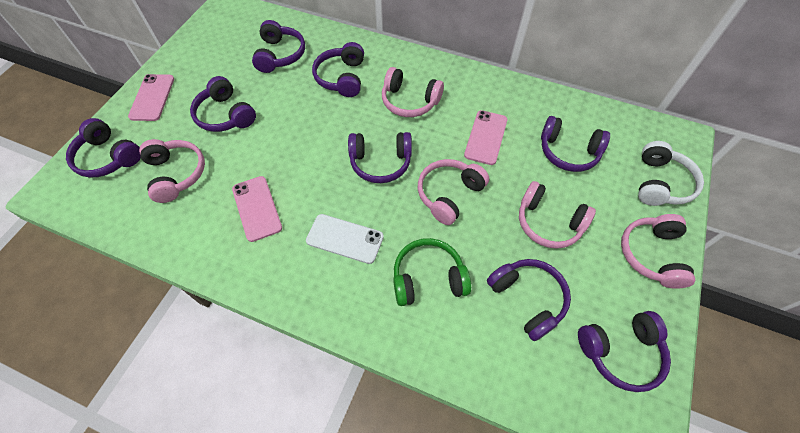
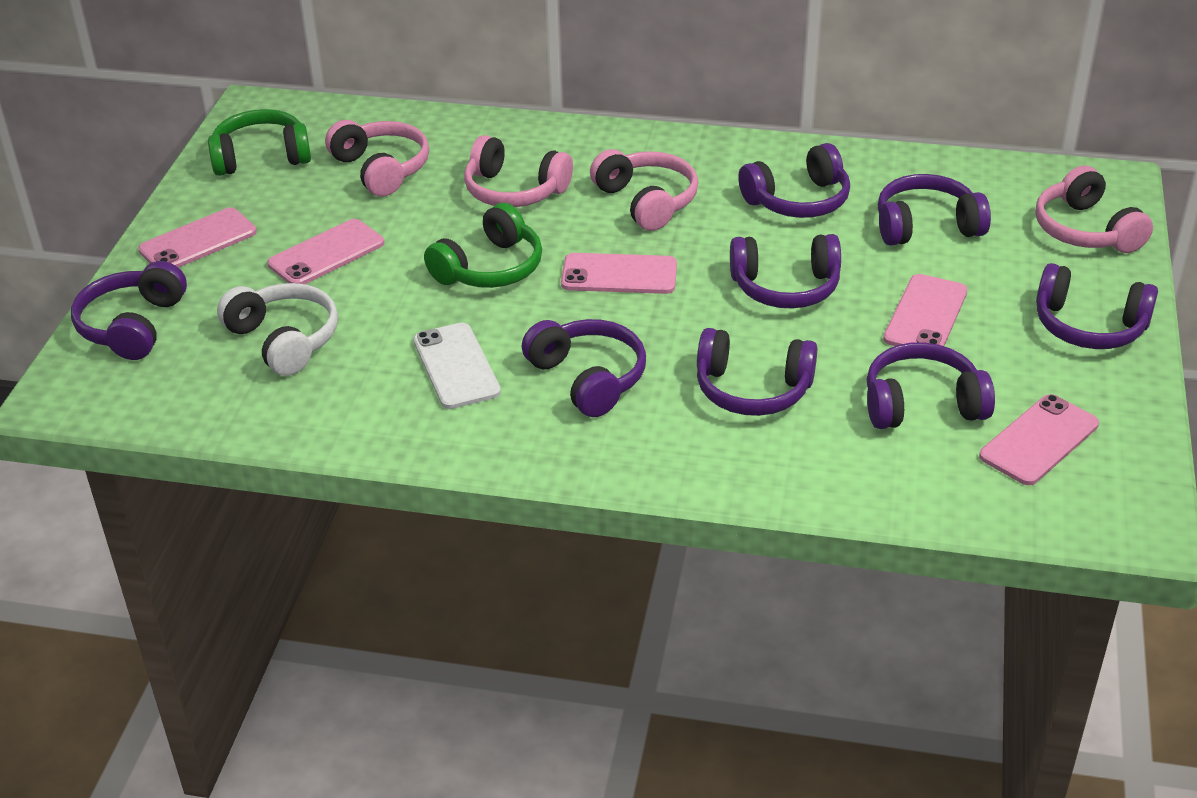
green headphones: 1 -> 2
pink headphones: 5 -> 4
pink phone: 3 -> 5

